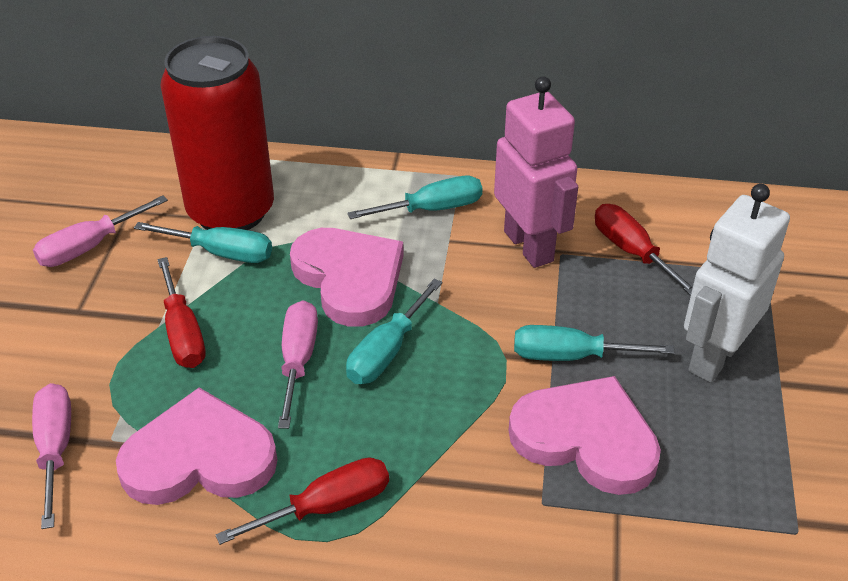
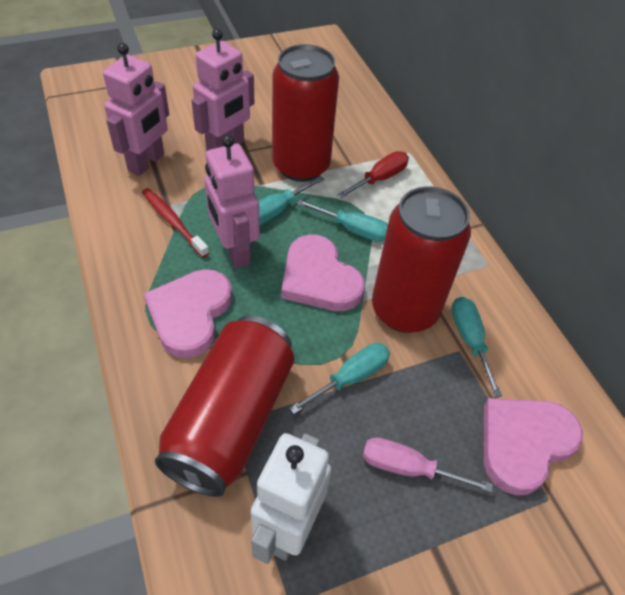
pink robot: 1 -> 3
pink screwdriver: 3 -> 1
red can: 1 -> 3
red screwdriver: 3 -> 1
red toothbrush: 0 -> 1

